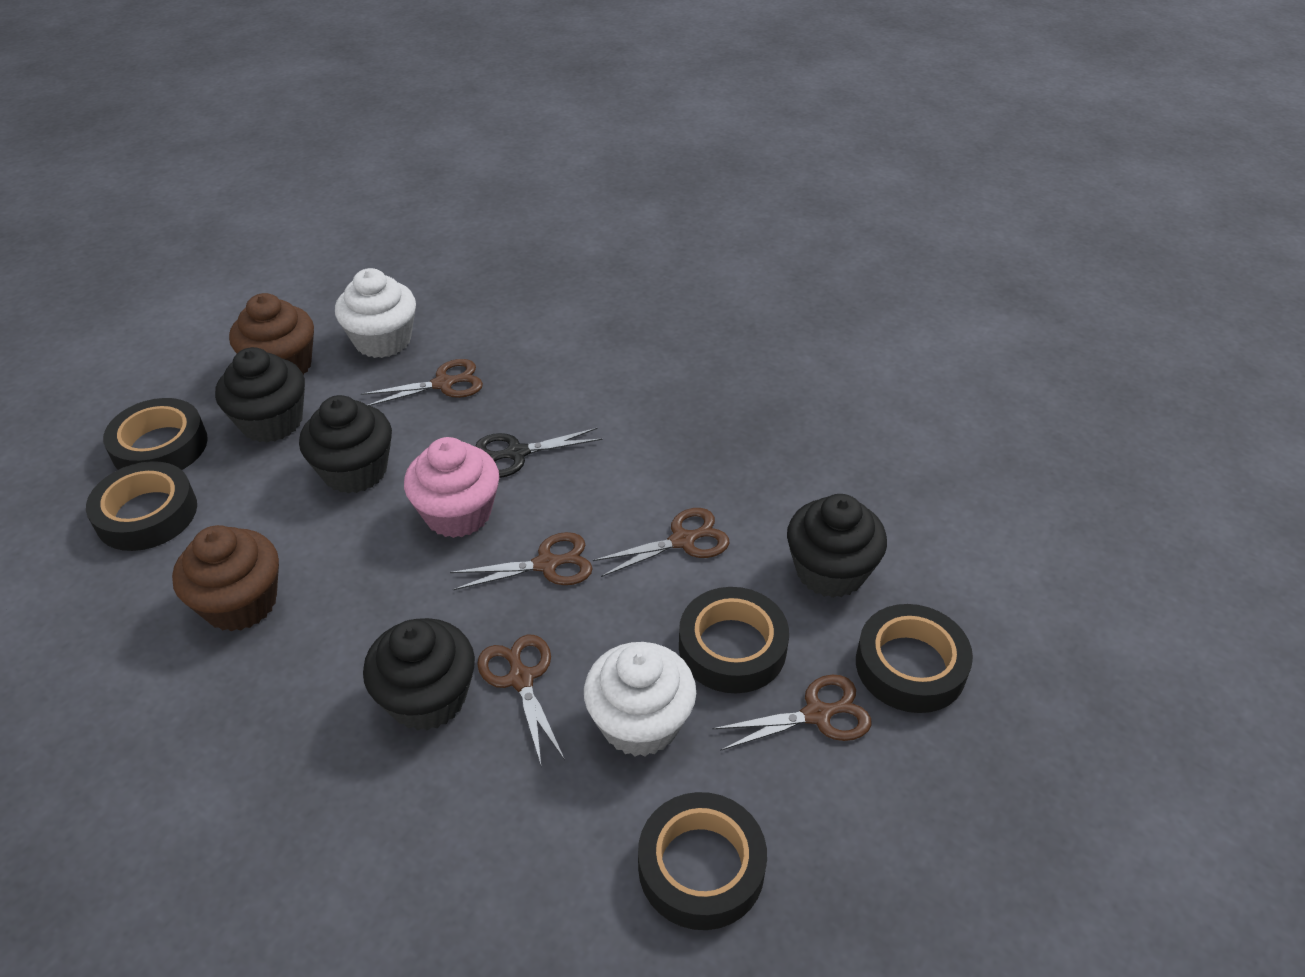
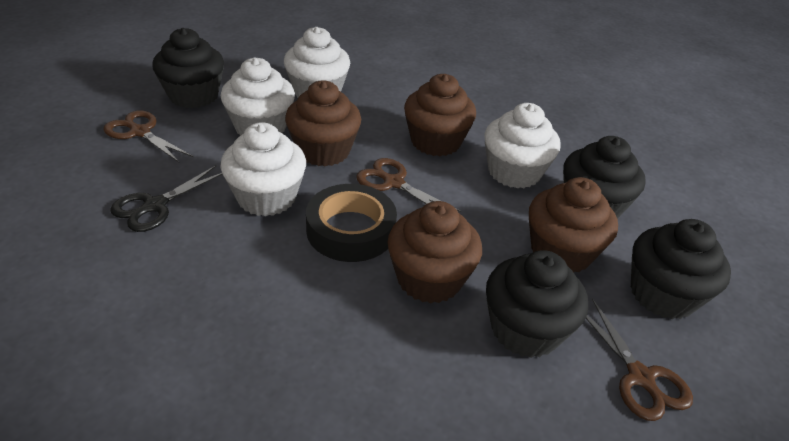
black tape: 5 -> 1
brown cupcake: 2 -> 4
brown scissors: 5 -> 3
pink cupcake: 1 -> 0
white cupcake: 2 -> 4

